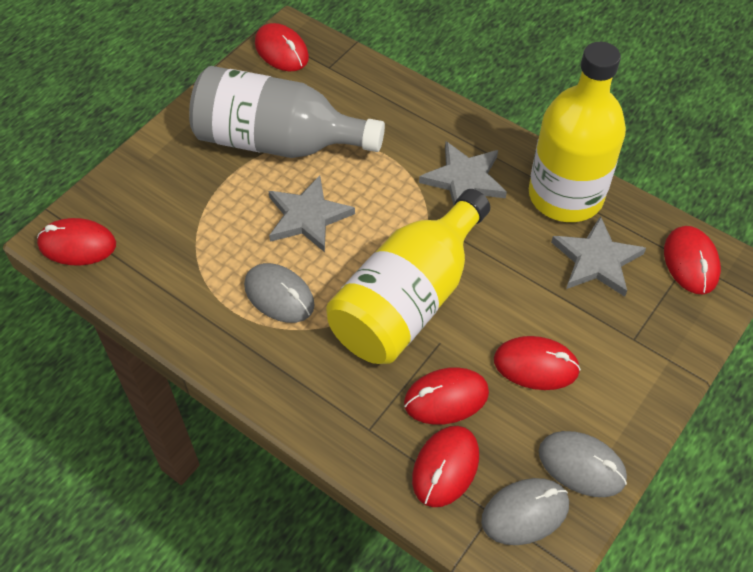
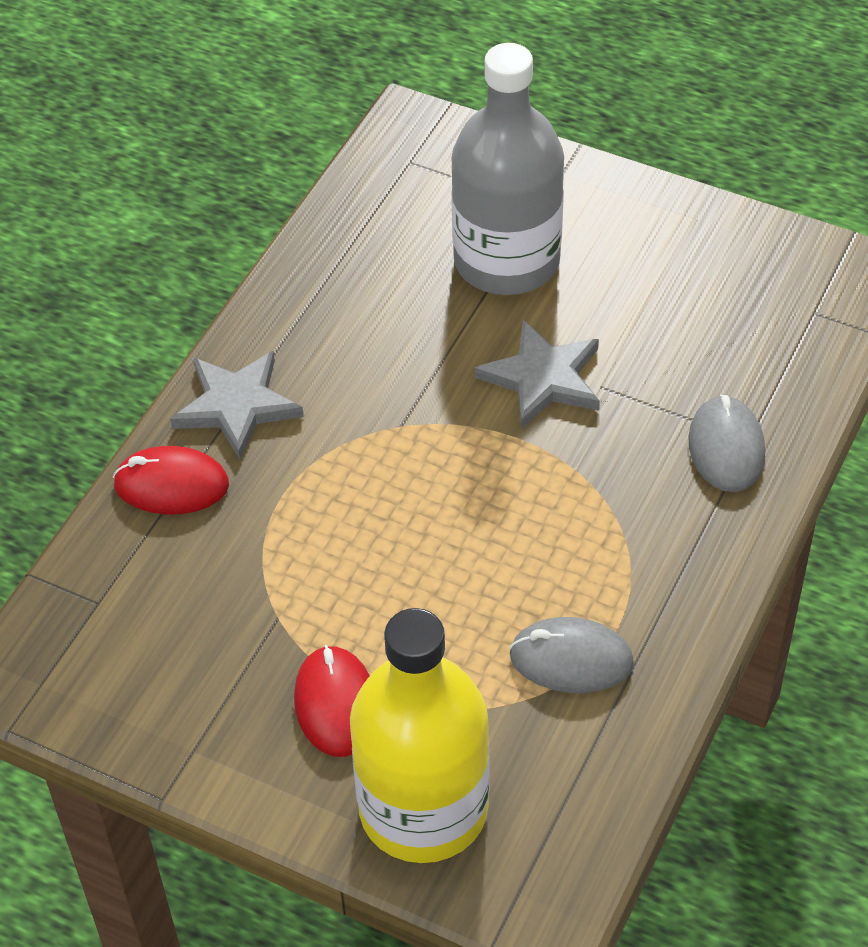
grey mouse: 3 -> 2
grey star: 3 -> 2
red mouse: 6 -> 2
yellow bottle: 2 -> 1

